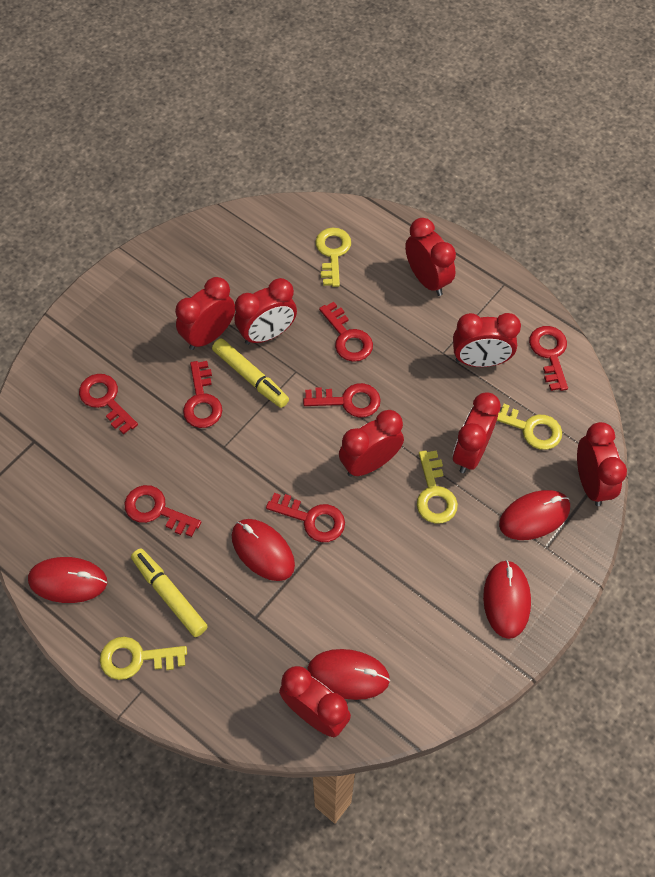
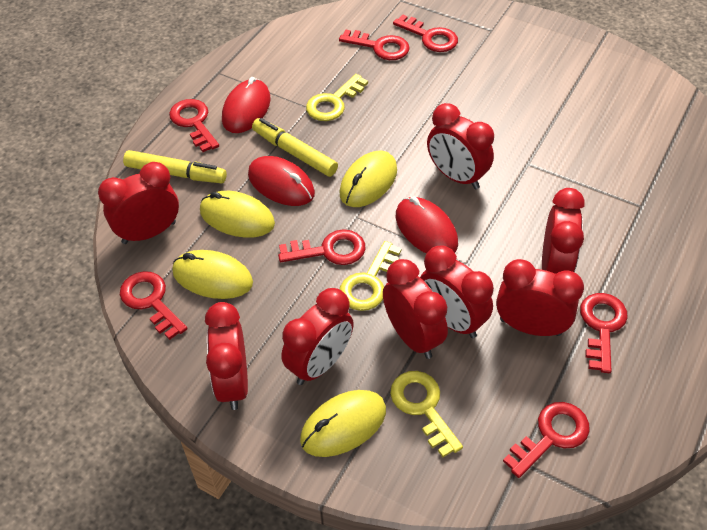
red mouse: 5 -> 3
yellow key: 4 -> 3
yellow mouse: 0 -> 4

